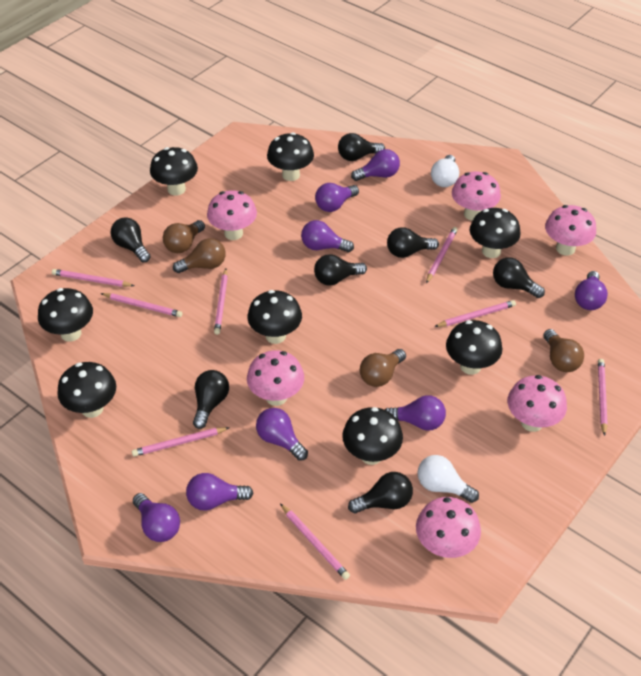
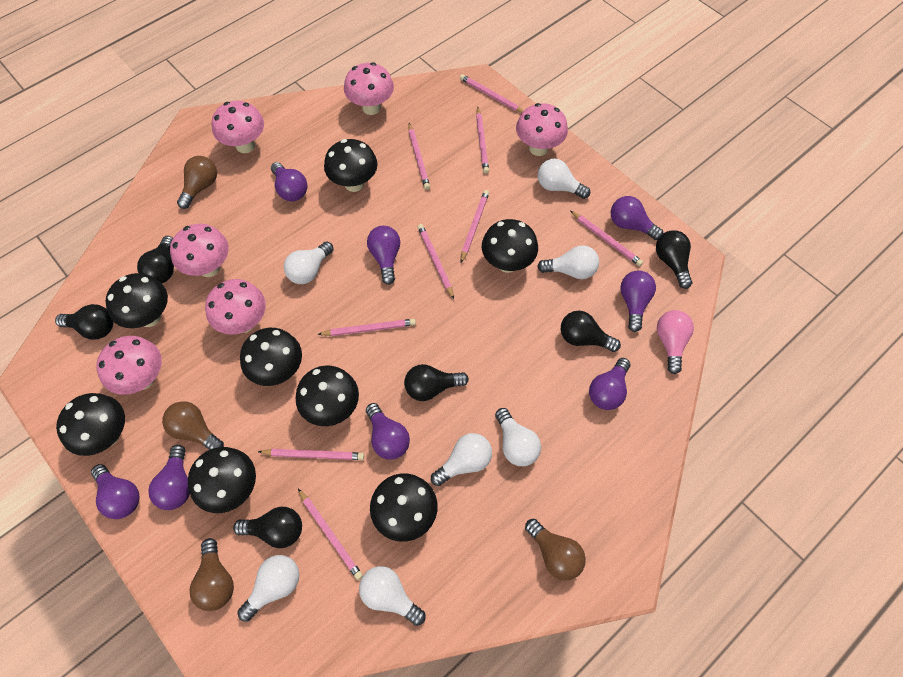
black light bulb: 7 -> 6
pink light bulb: 0 -> 1
pink pencil: 8 -> 9
white light bulb: 2 -> 7

